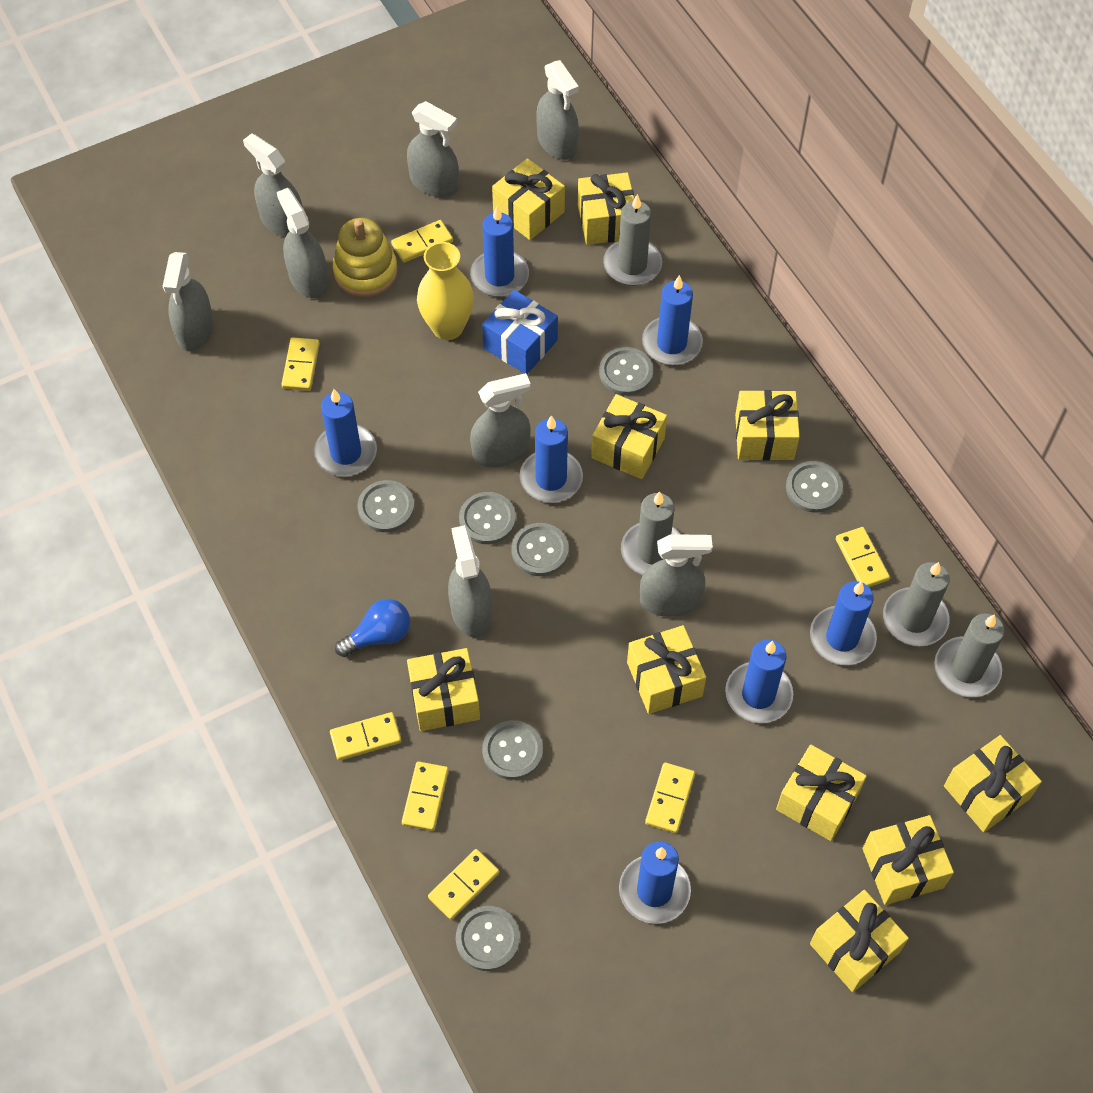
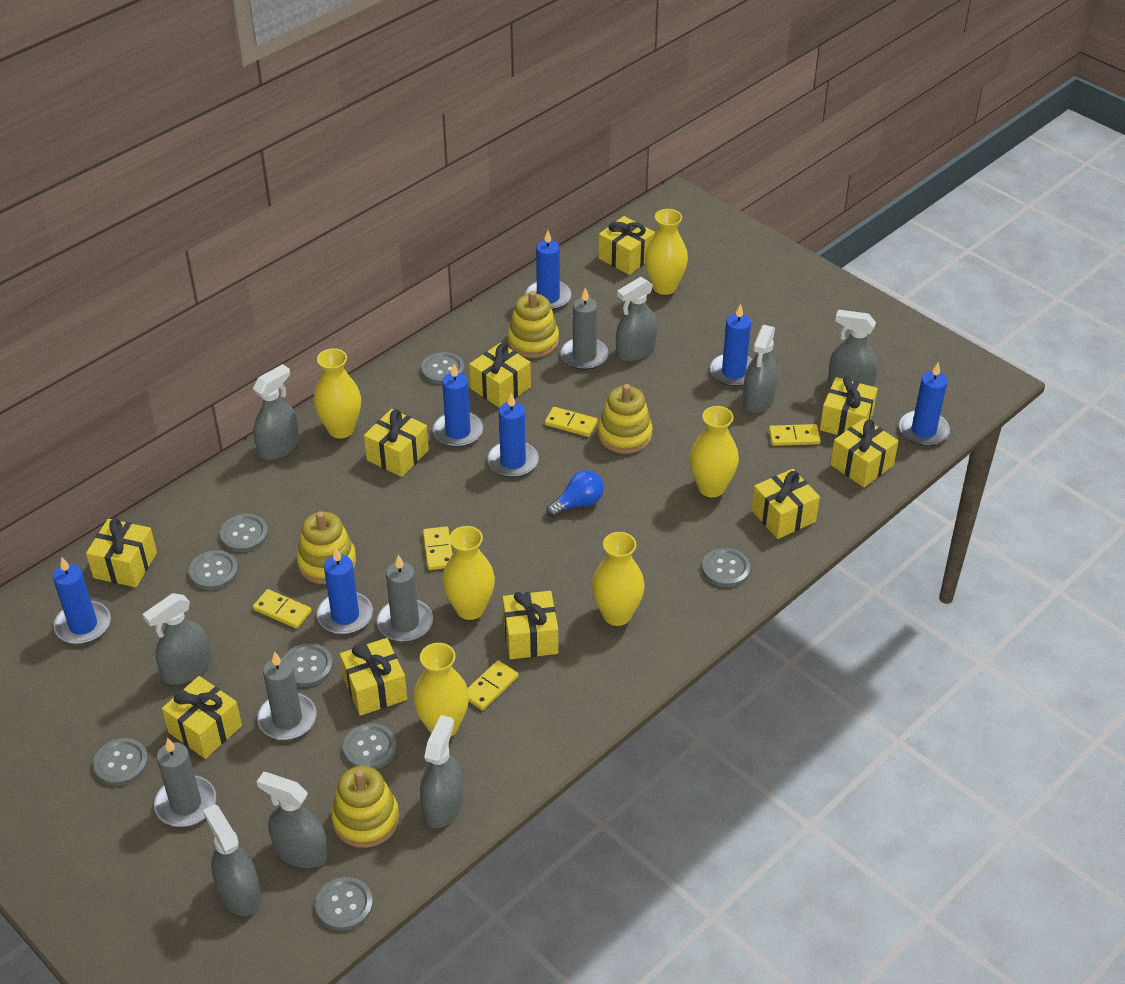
blue gift: 1 -> 0
grey button: 7 -> 8
yellow domino: 7 -> 5
yellow stacking toy: 1 -> 4
yellow vase: 1 -> 6

